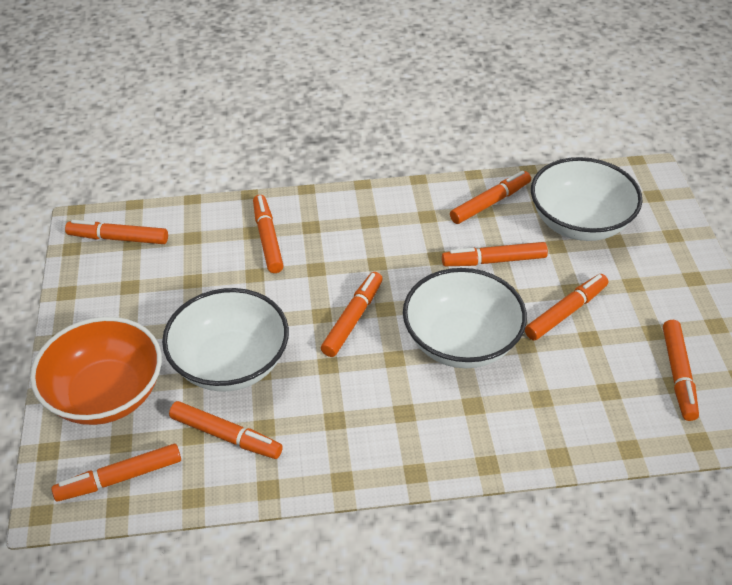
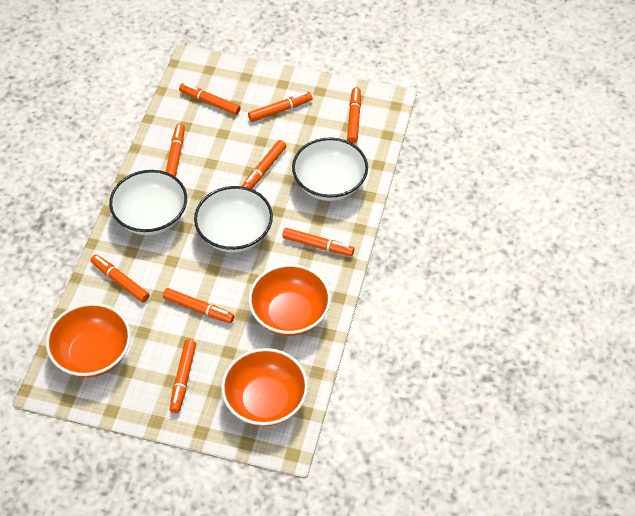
orange bowl: 1 -> 3

